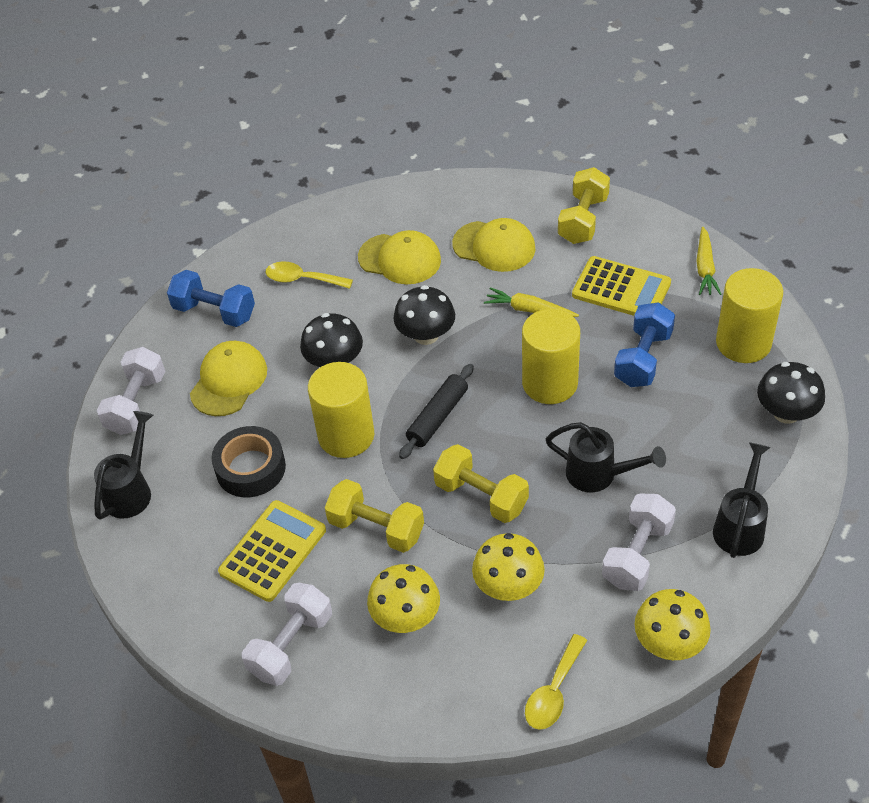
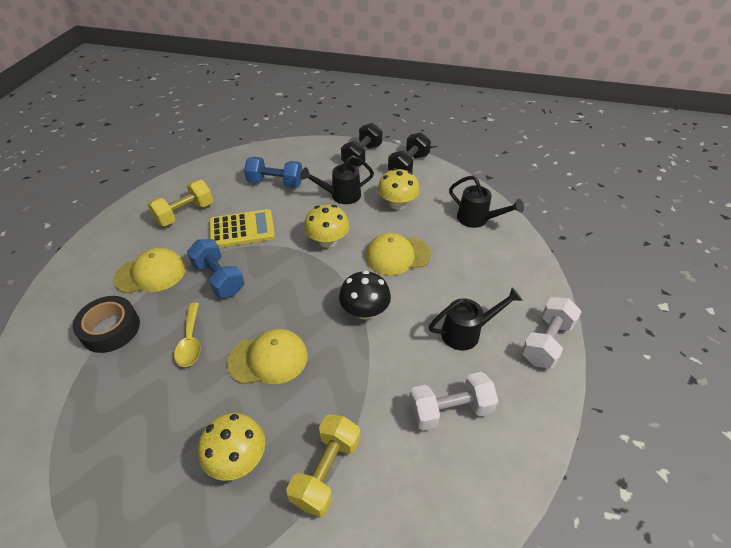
black dumbbell: 0 -> 2
black mushroom: 3 -> 1
black rolling pin: 1 -> 0
white dumbbell: 3 -> 2
yellow calculator: 2 -> 1
yellow carrot: 2 -> 0
yellow cylinder: 3 -> 0
yellow dumbbell: 3 -> 2
yellow spoon: 2 -> 1

